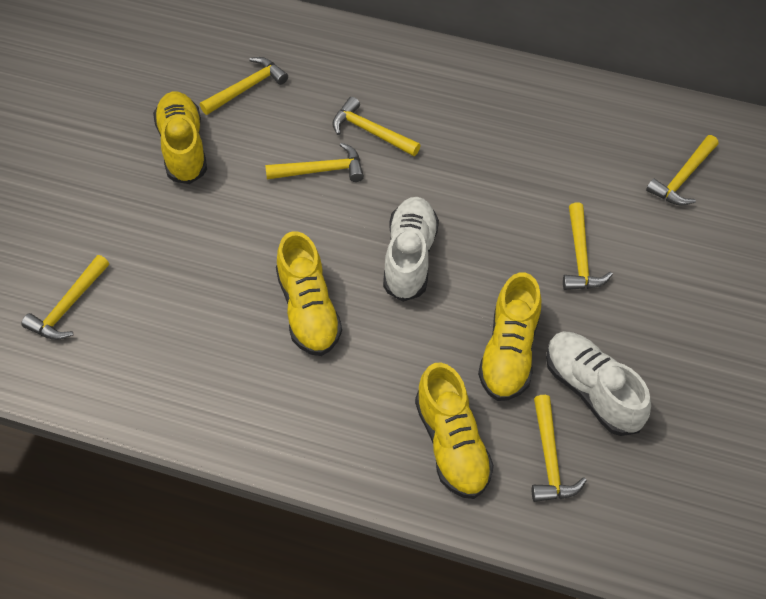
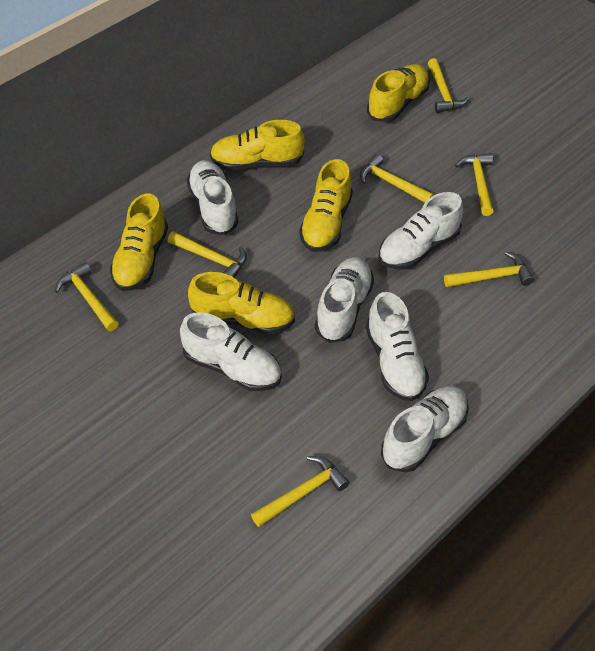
white shoe: 2 -> 6
yellow shoe: 4 -> 5

